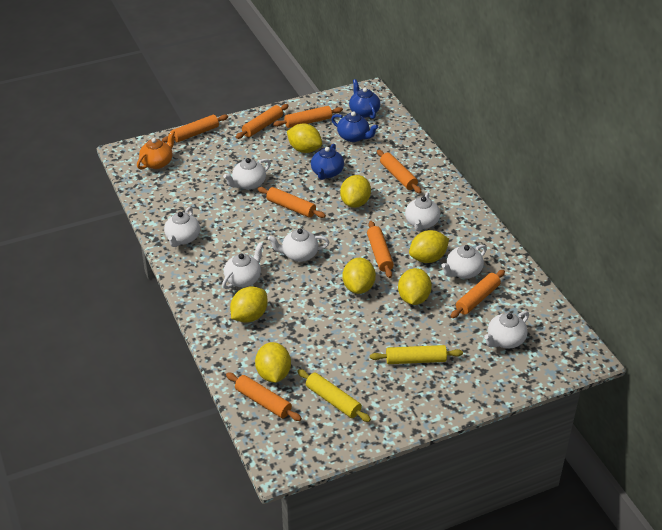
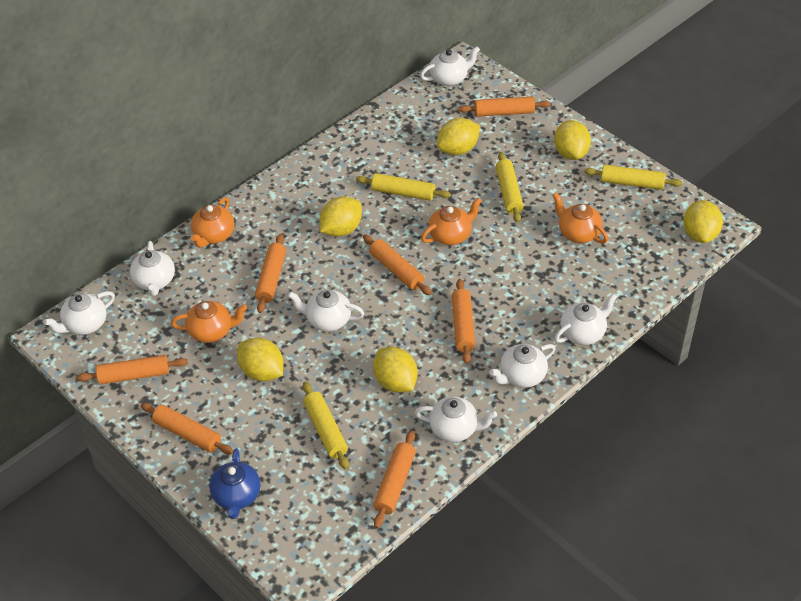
blue teapot: 3 -> 1
orange rolling pin: 8 -> 7
orange teapot: 1 -> 4
yellow lemon: 7 -> 6
yellow rolling pin: 2 -> 4

